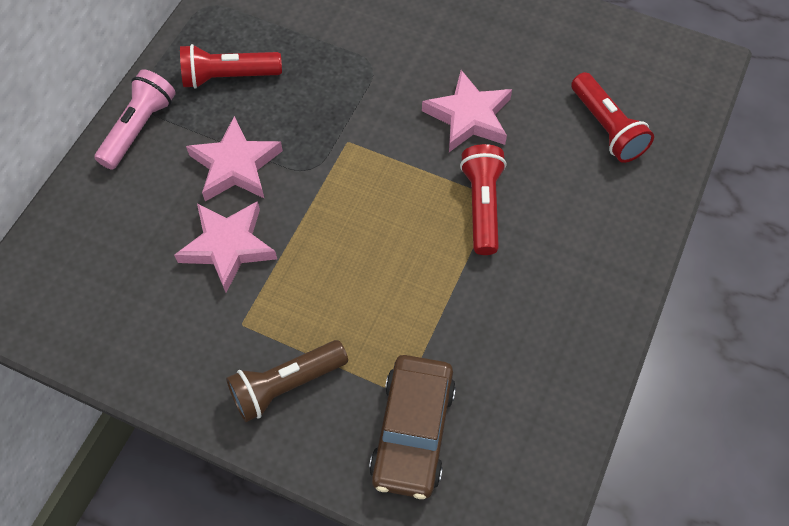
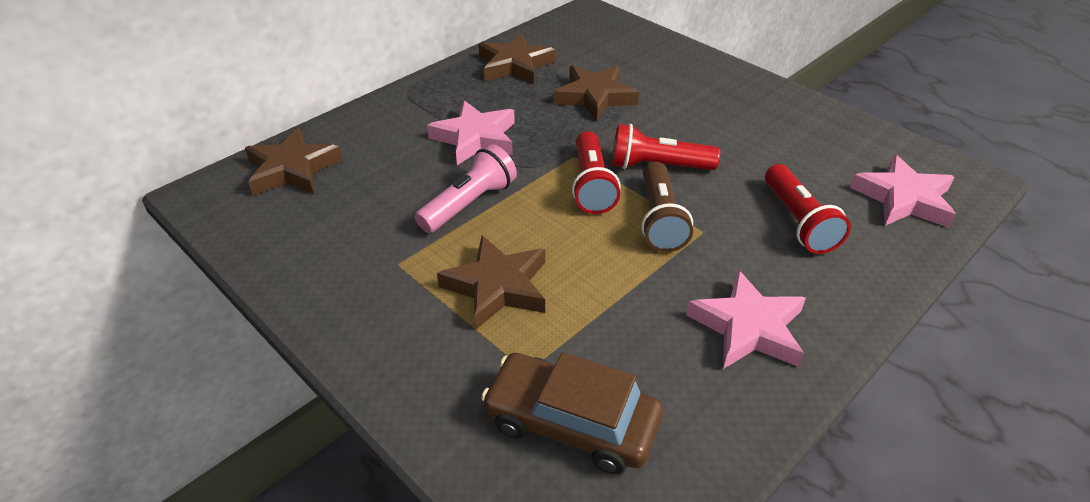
brown star: 0 -> 4

